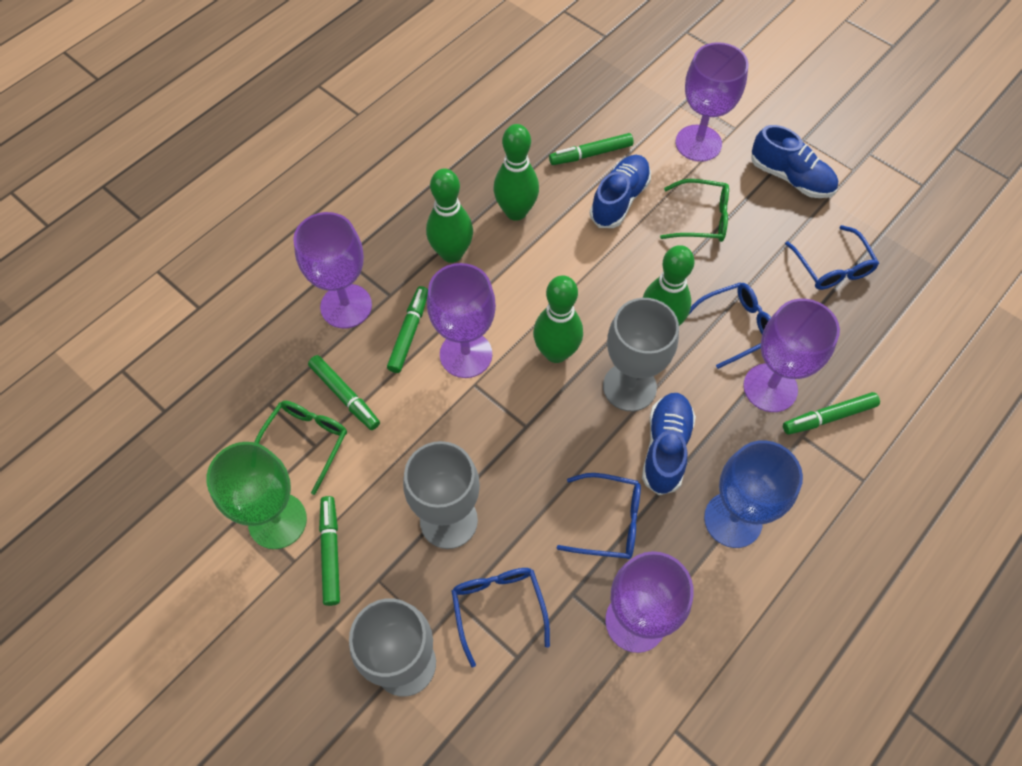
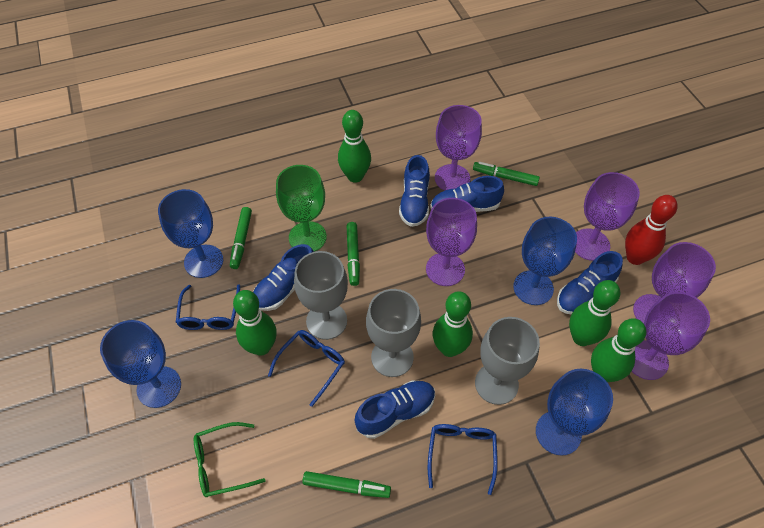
blue glasses: 4 -> 3
blue goblet: 1 -> 4
blue shoe: 3 -> 5
green bowling pin: 4 -> 5
green glasses: 2 -> 1
green marker: 5 -> 4
red bowling pin: 0 -> 1

